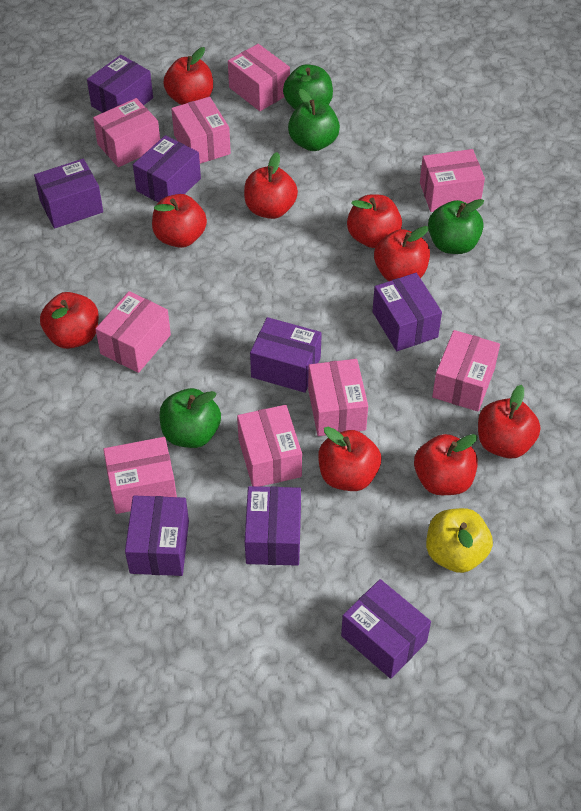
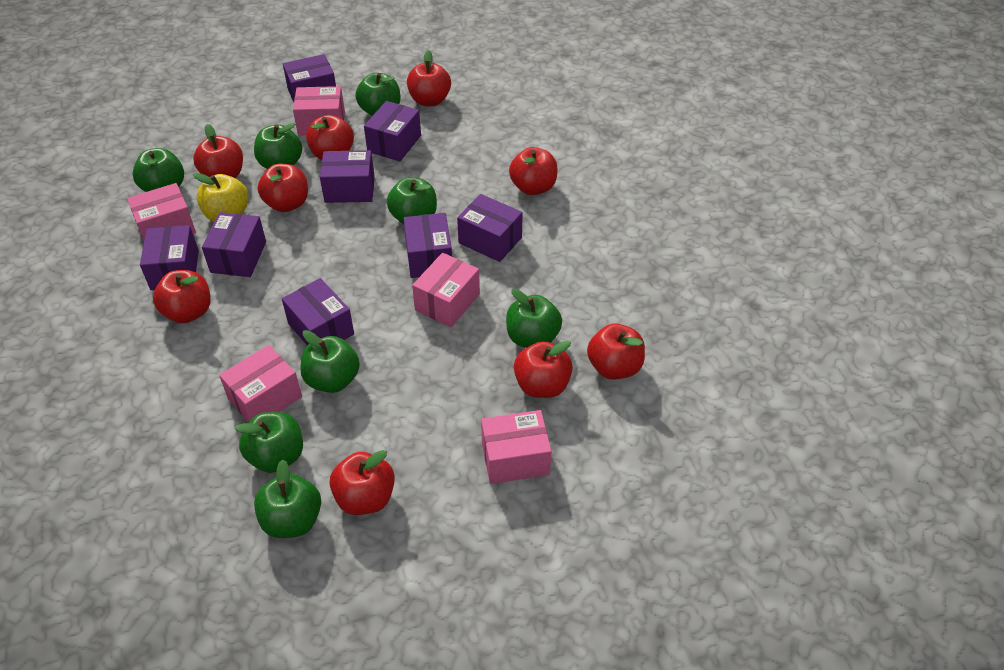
green apple: 4 -> 8
pink box: 9 -> 5

